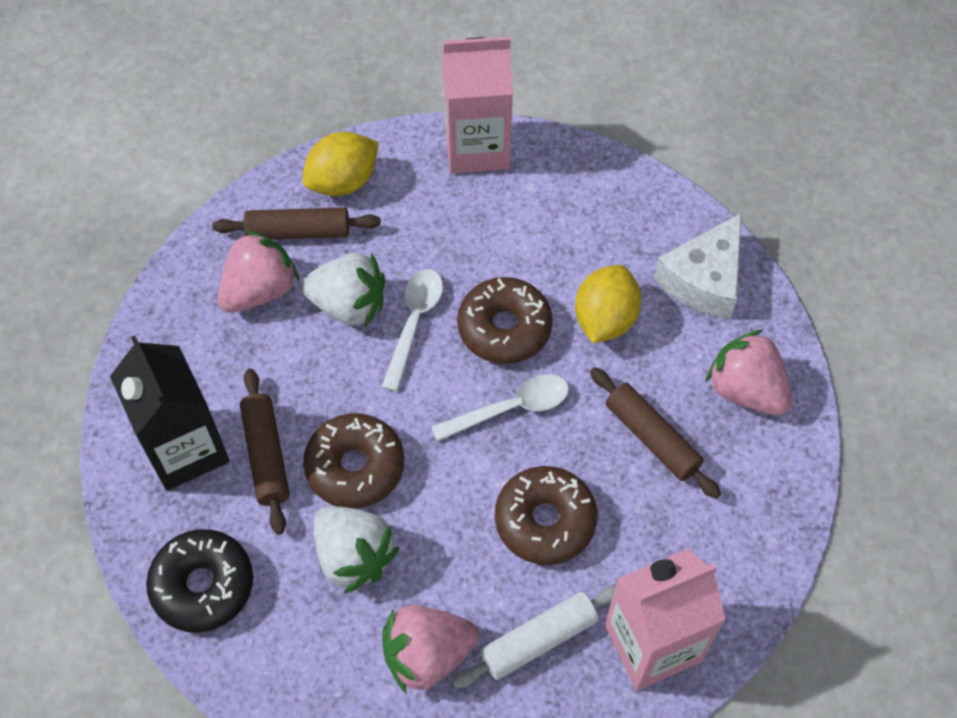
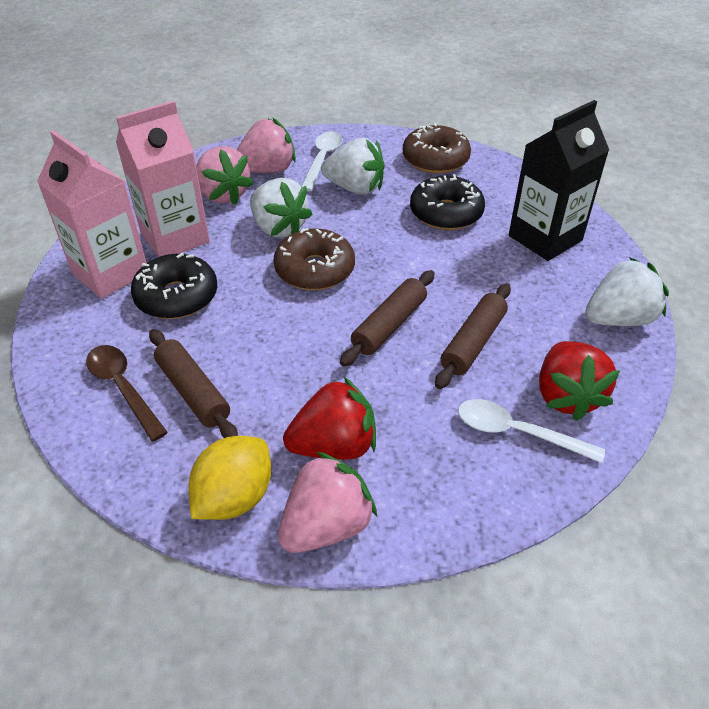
black donut: 1 -> 2
brown donut: 3 -> 2
brown spoon: 0 -> 1
red strawberry: 0 -> 2
white cheese: 1 -> 0
white rolling pin: 1 -> 0
white strawberry: 2 -> 3
yellow lemon: 2 -> 1

